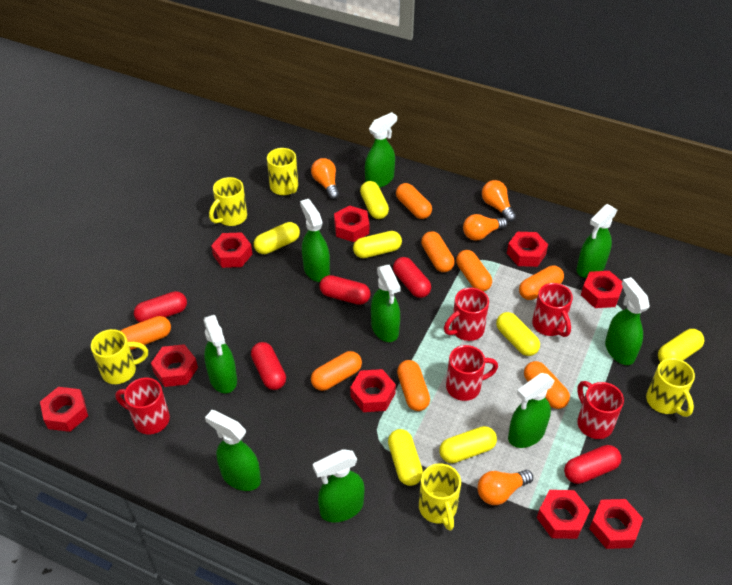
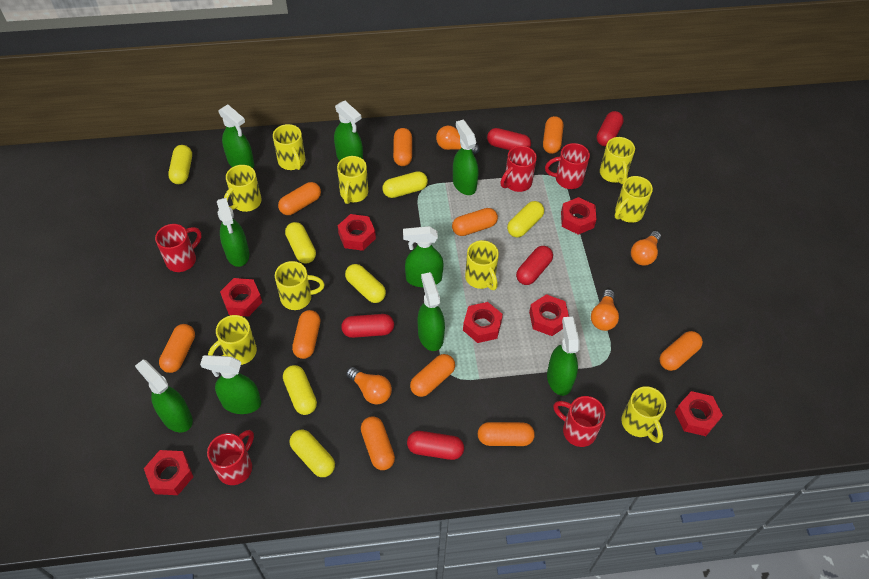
orange capsule: 8 -> 10
red nut: 9 -> 7
yellow mug: 5 -> 9

